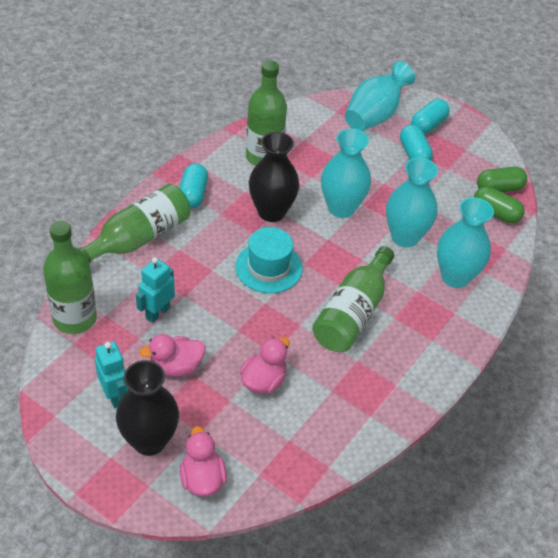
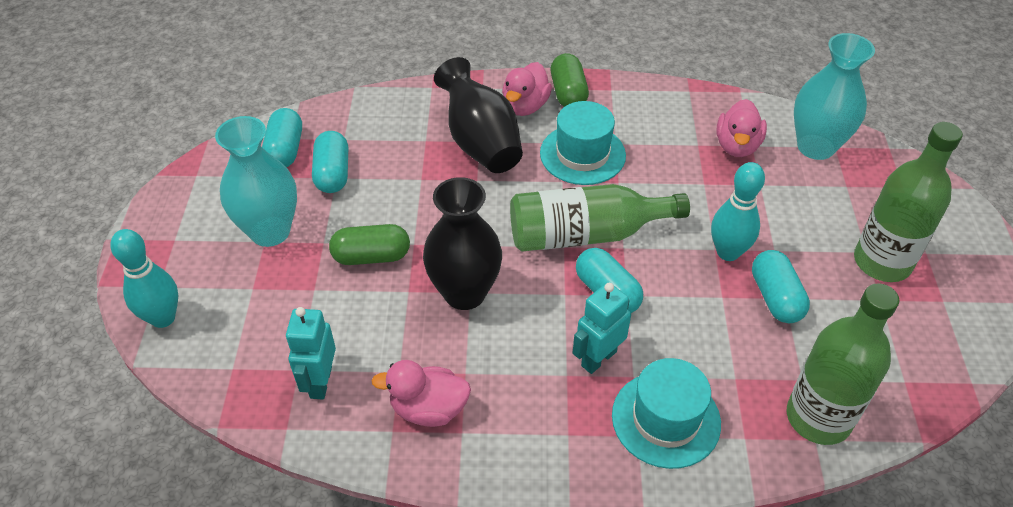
green bottle: 4 -> 3
turquoise bowling pin: 0 -> 2
turquoise capsule: 3 -> 4
turquoise hat: 1 -> 2
turquoise vase: 4 -> 2

